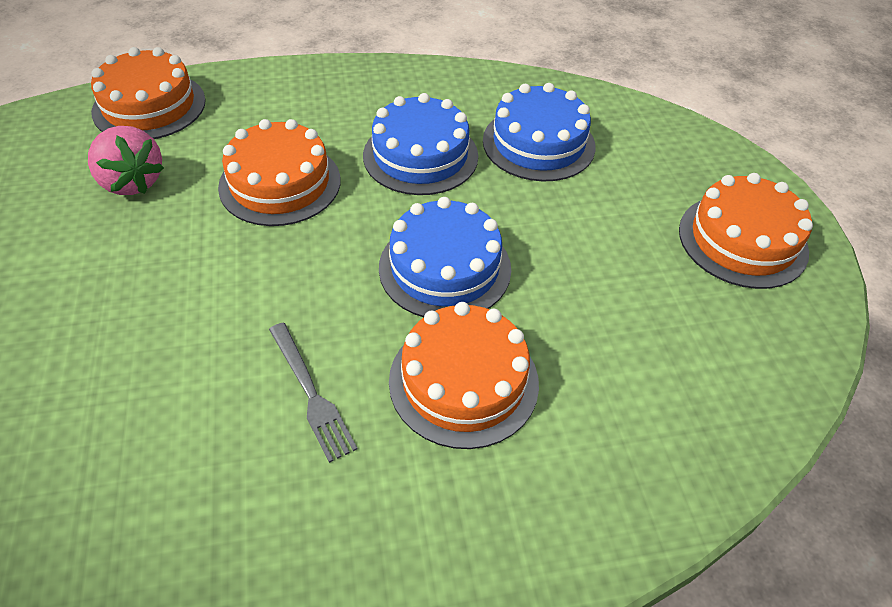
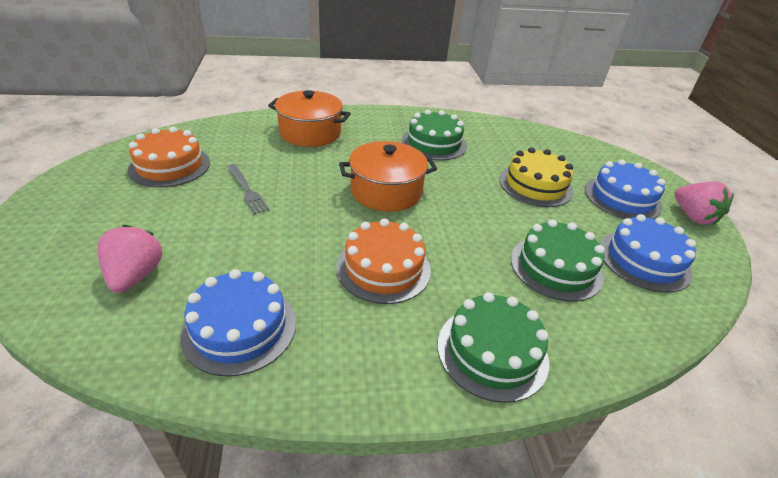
green cake: 0 -> 3
orange cake: 4 -> 2
orange pot: 0 -> 2
pink strawberry: 1 -> 2
yellow cake: 0 -> 1

